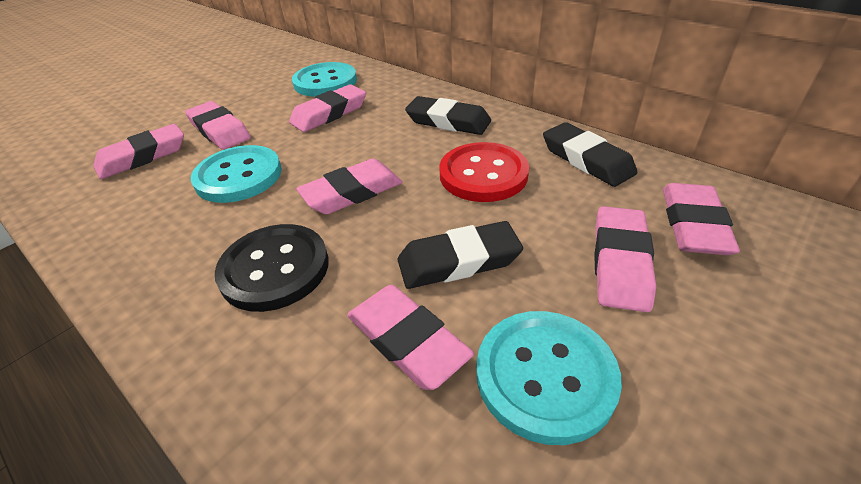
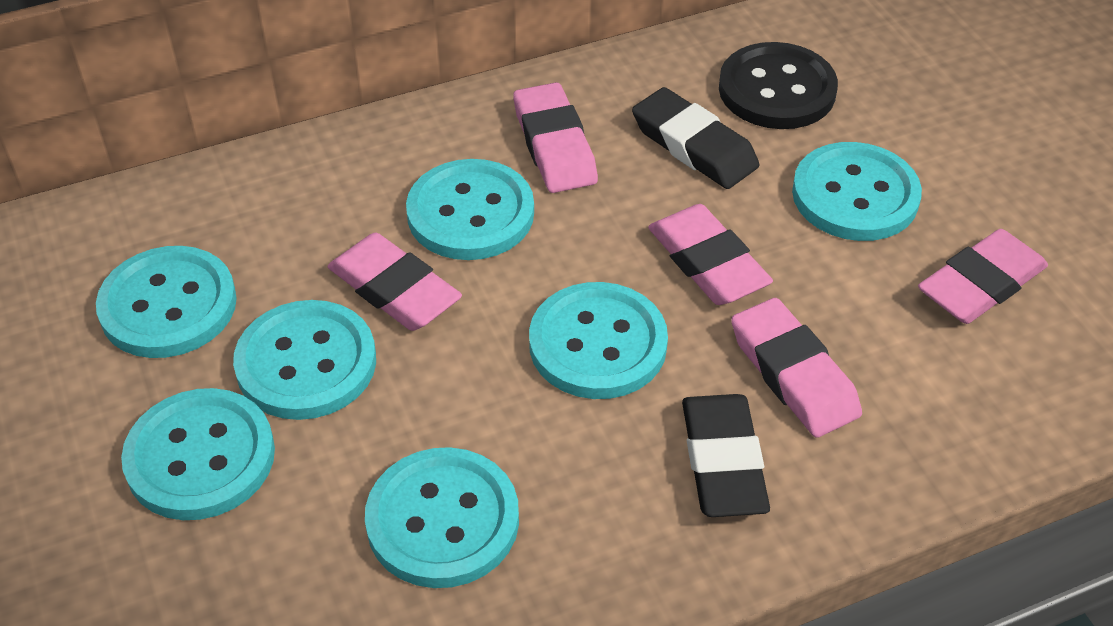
black eraser: 3 -> 2
pink eraser: 7 -> 5
red button: 1 -> 0
turquoise button: 3 -> 7

